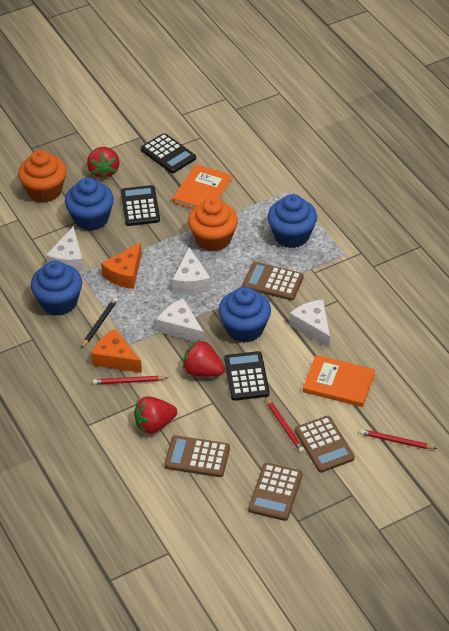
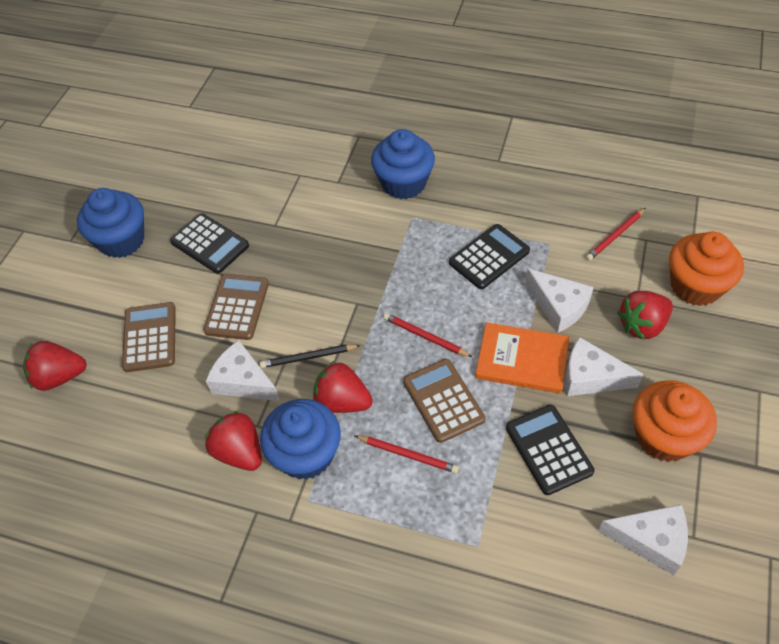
blue cupcake: 4 -> 3
brown calculator: 4 -> 3
orange book: 2 -> 1
orange cheese: 2 -> 0
red strawberry: 3 -> 4

